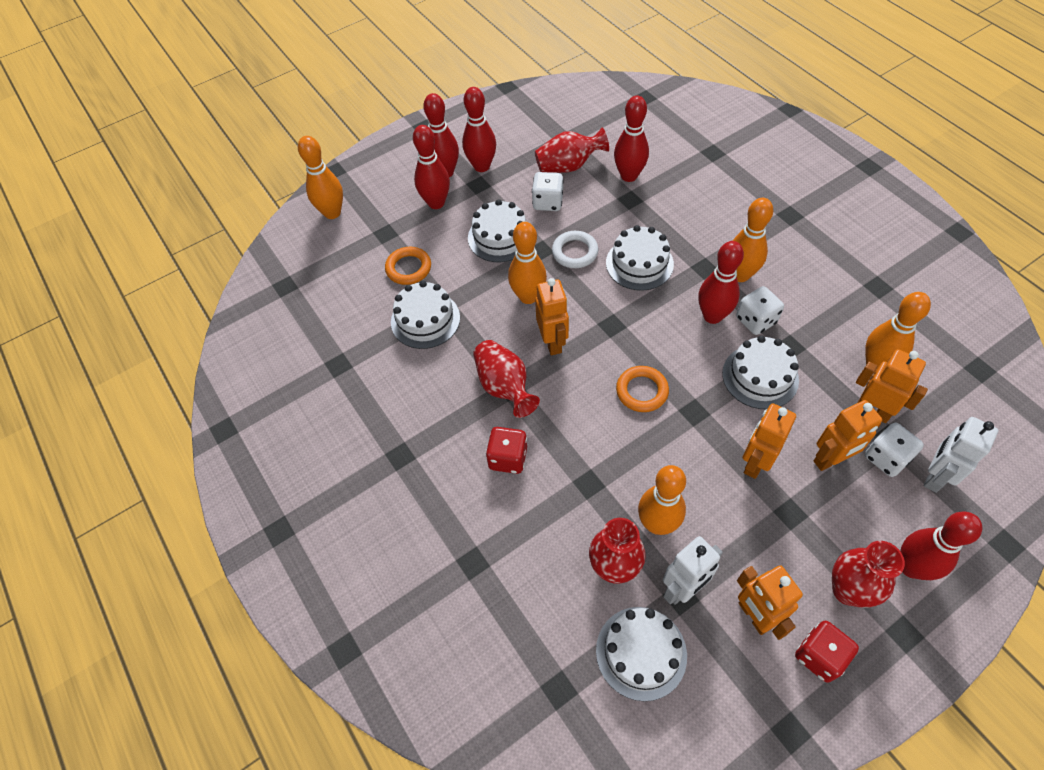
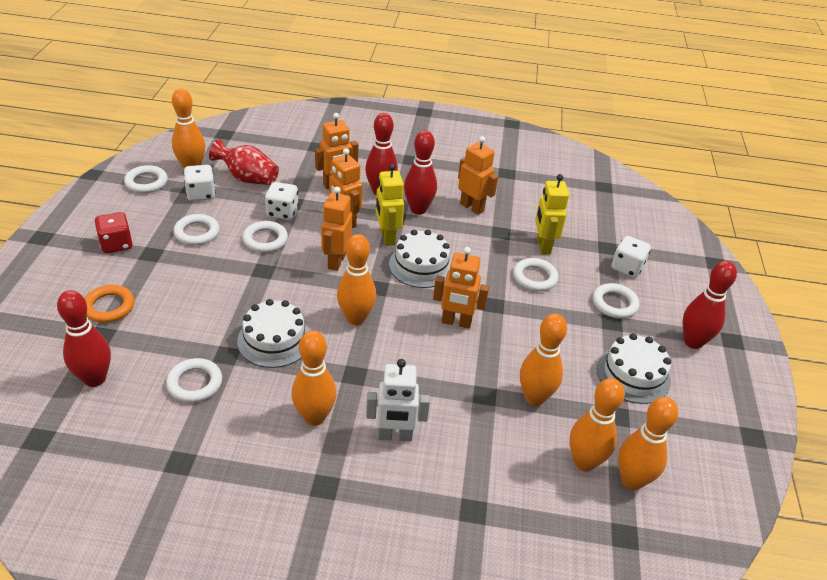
orange bowling pin: 5 -> 6
orange ring: 2 -> 1
red bowling pin: 6 -> 4
red dice: 2 -> 1
red vase: 4 -> 1
white cake: 5 -> 3
white ring: 1 -> 6
white robot: 2 -> 1
yellow robot: 0 -> 2

